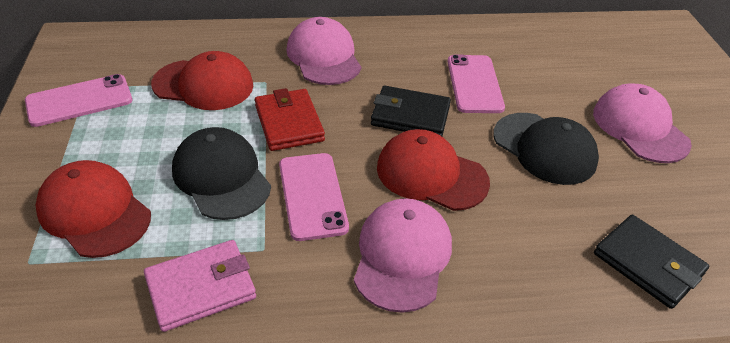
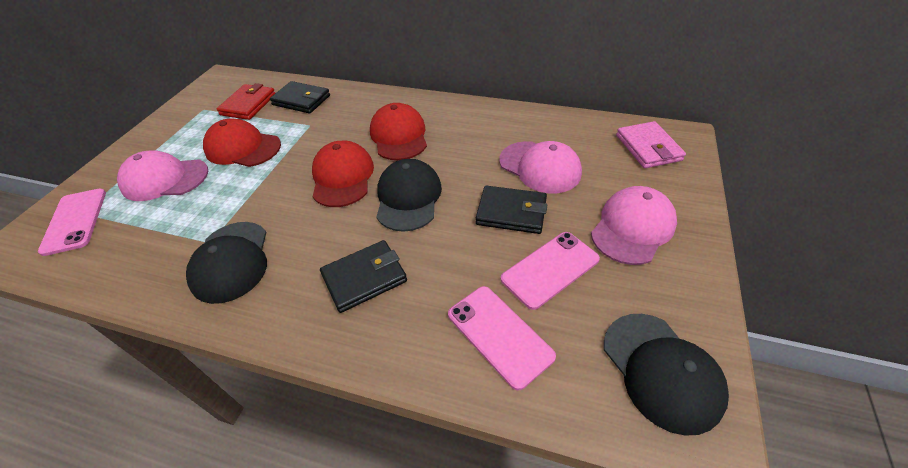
black cap: 2 -> 3
black wallet: 2 -> 3

